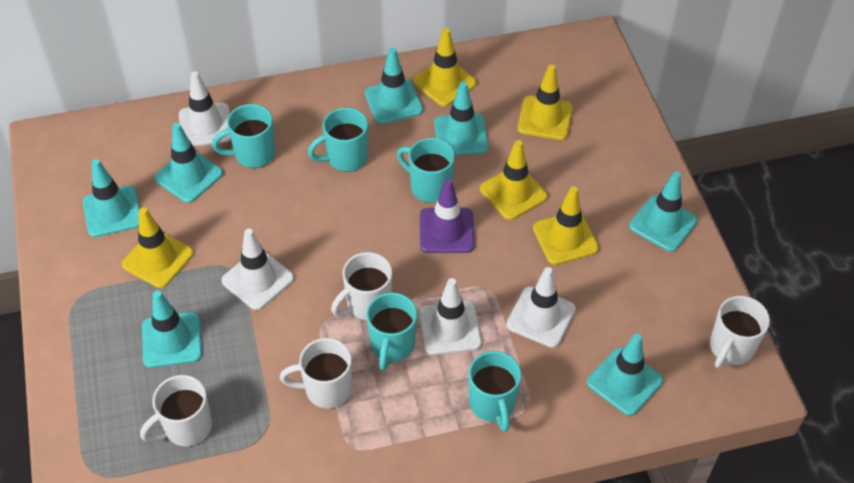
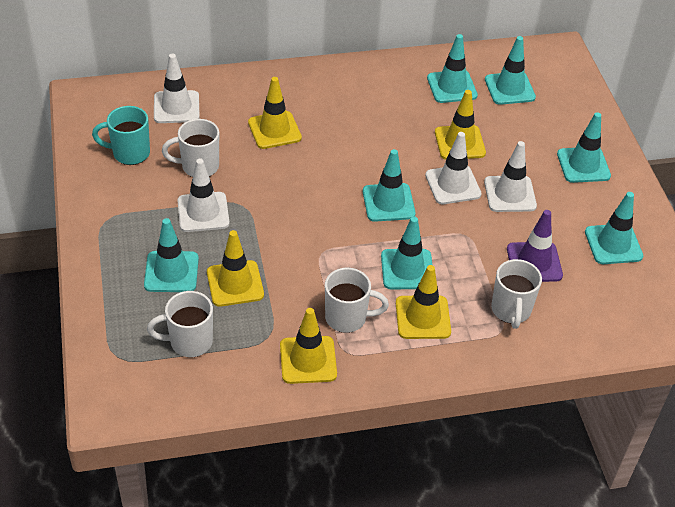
turquoise mug: 5 -> 1

